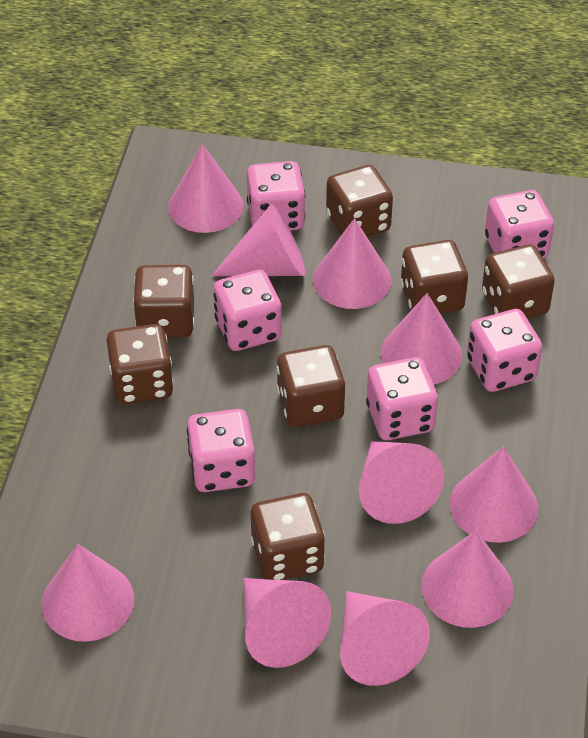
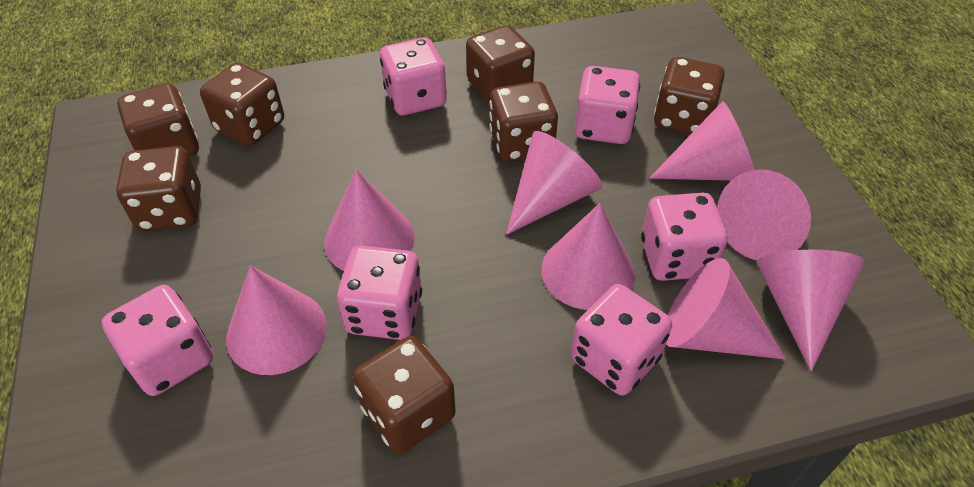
pink cone: 10 -> 8

